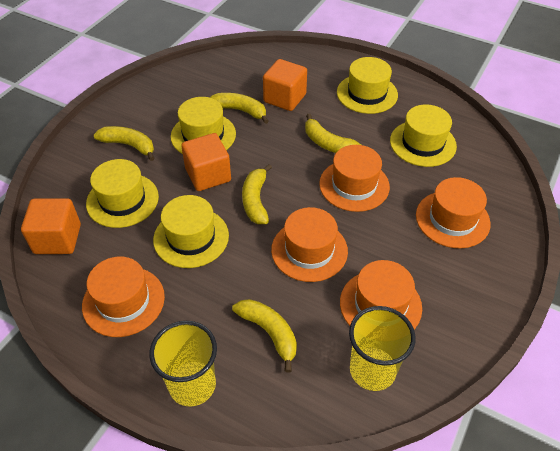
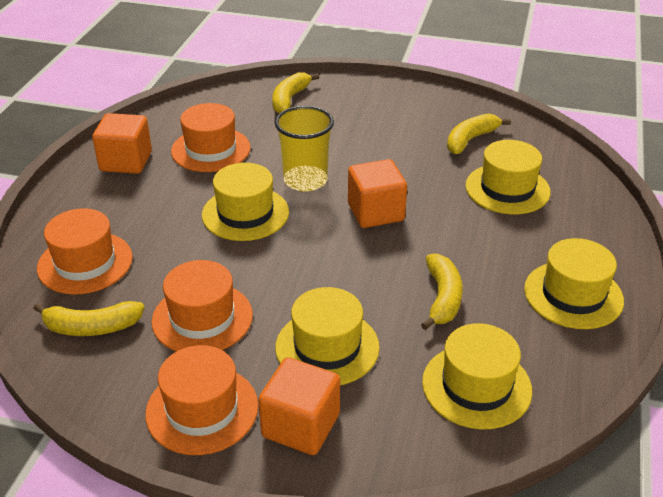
orange hat: 5 -> 4
yellow banana: 5 -> 4
yellow cup: 2 -> 1

